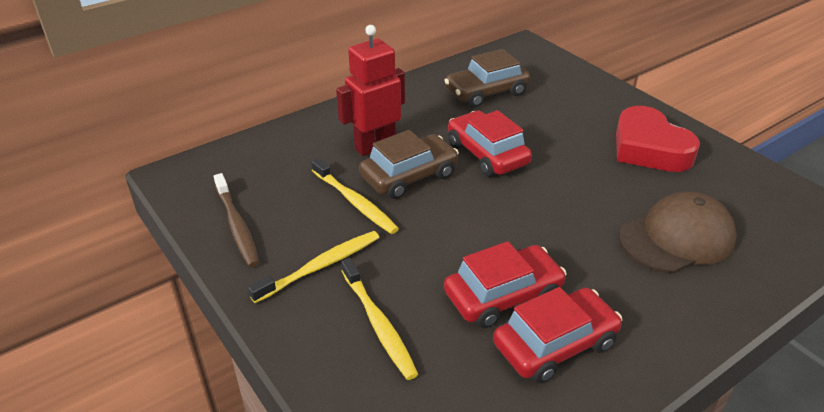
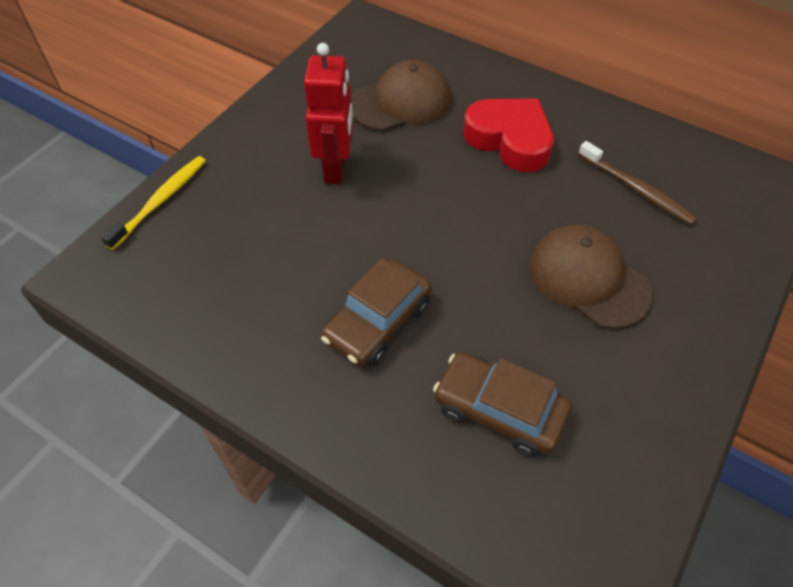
brown cap: 1 -> 2
red car: 3 -> 0
yellow toothbrush: 3 -> 1

